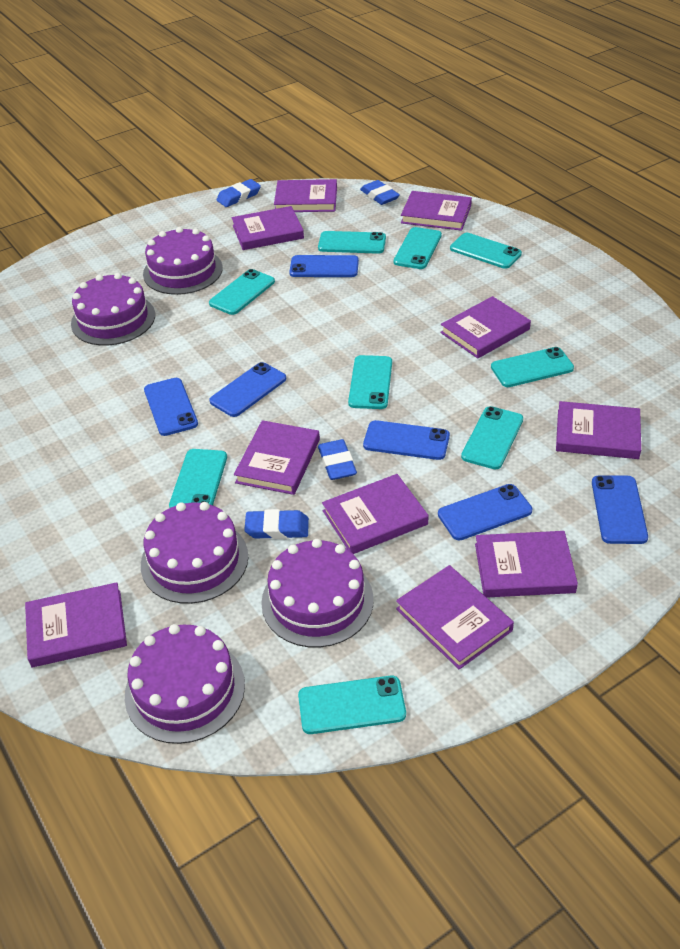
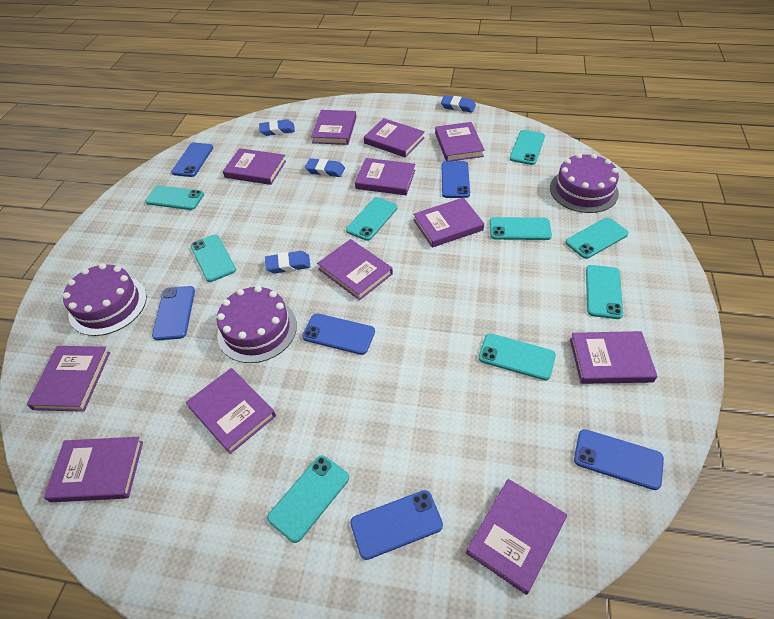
purple book: 10 -> 12
purple cake: 5 -> 3

